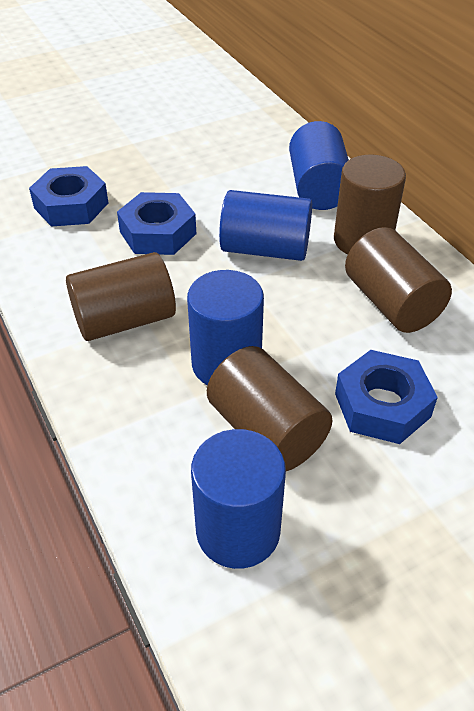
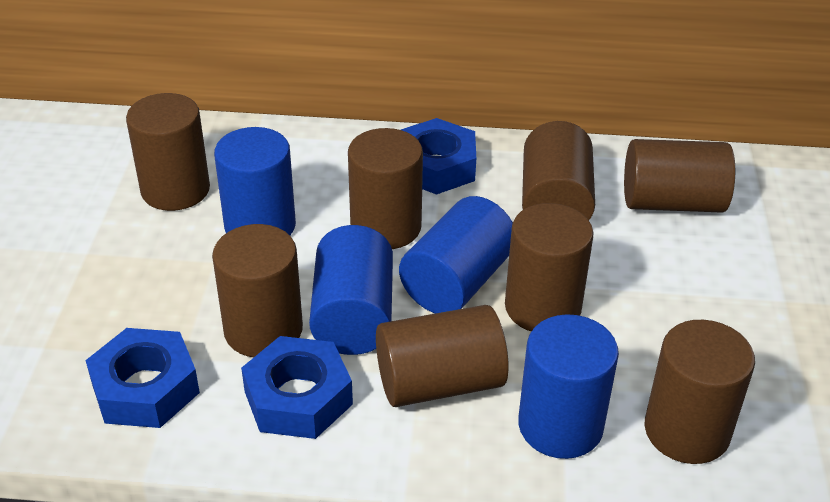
brown cylinder: 4 -> 8

